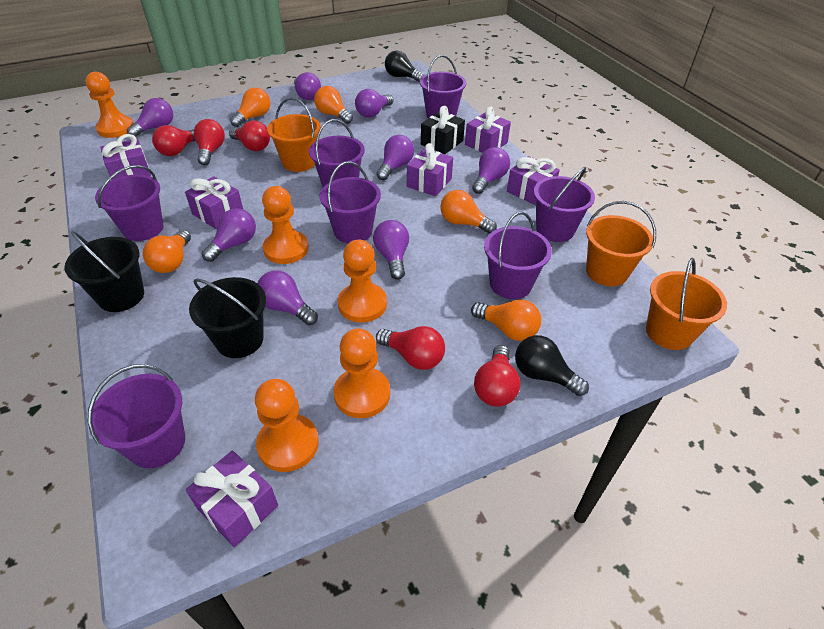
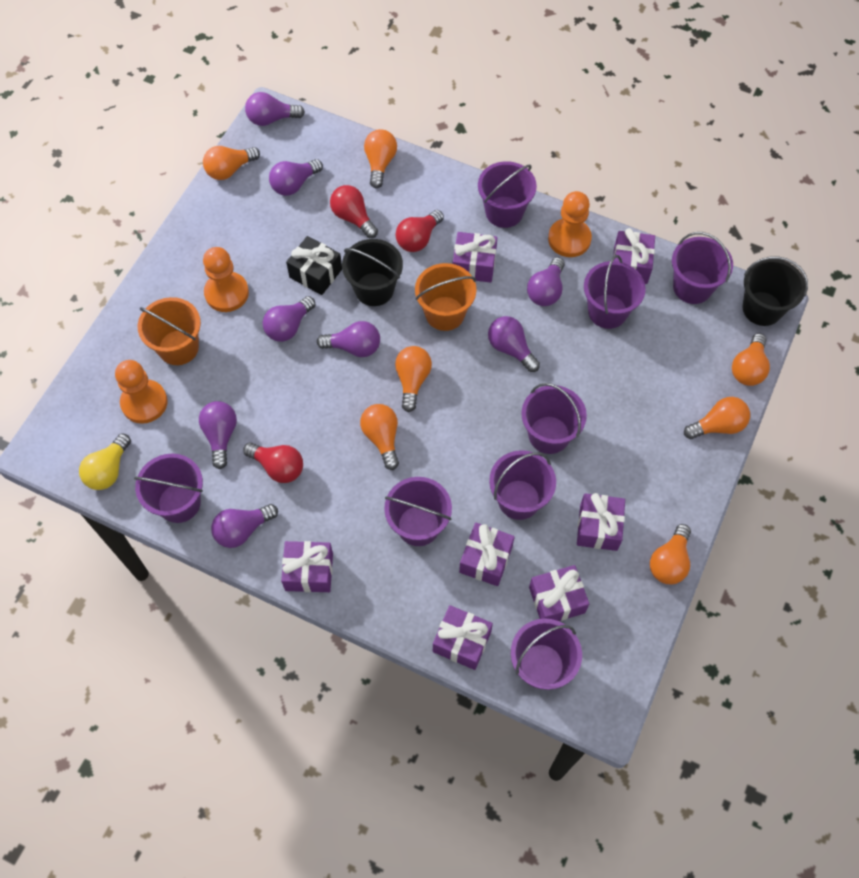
black light bulb: 2 -> 0
orange bucket: 3 -> 2
orange light bulb: 5 -> 7
orange pawn: 5 -> 3
purple bucket: 7 -> 8
purple gift: 6 -> 7
red light bulb: 5 -> 3
yellow light bulb: 0 -> 1

